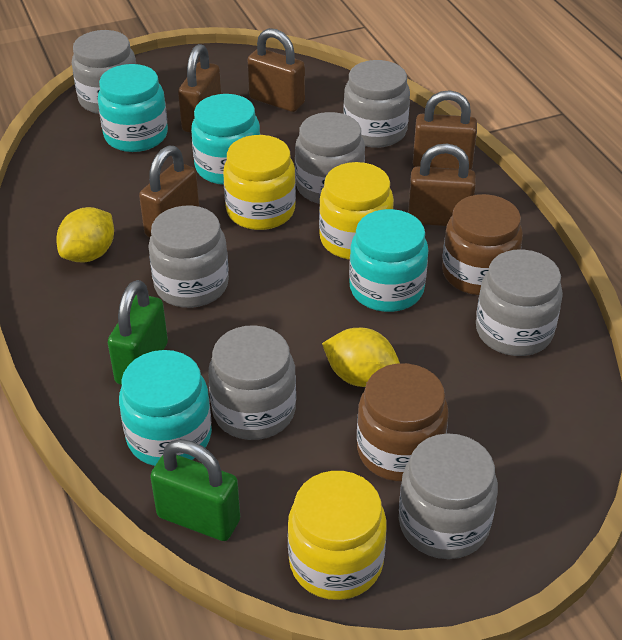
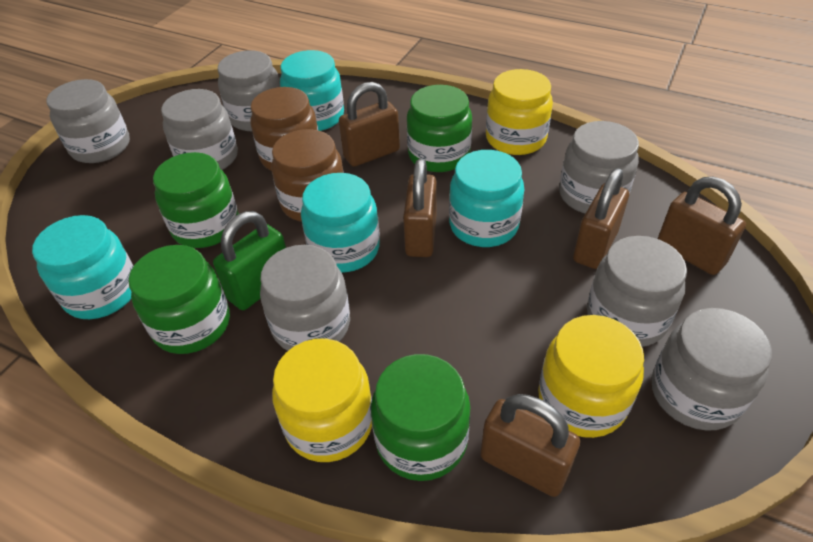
green jar: 0 -> 4
green padlock: 2 -> 1
yellow lemon: 2 -> 0

